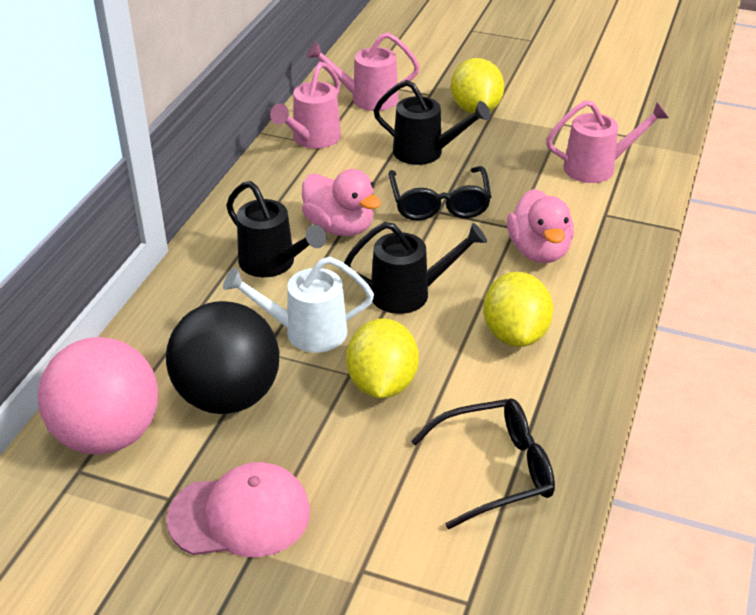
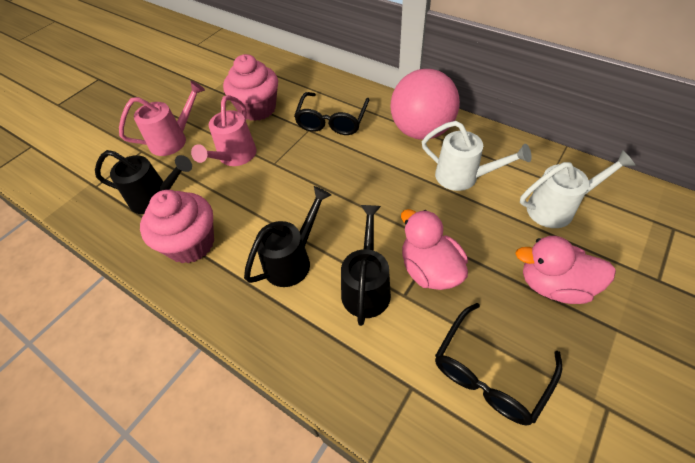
black ball: 1 -> 0
pink cap: 1 -> 0
pink cupcake: 0 -> 2
pink watering can: 3 -> 2
white watering can: 1 -> 2
yellow lemon: 3 -> 0

